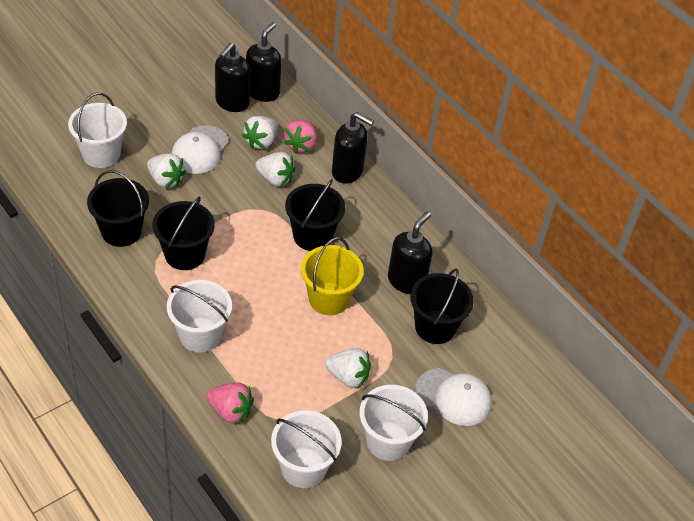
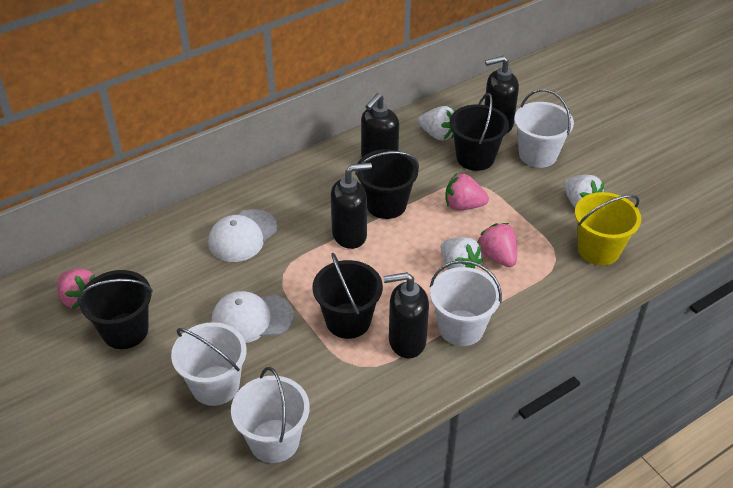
pink strawberry: 2 -> 3
white strawberry: 4 -> 3

